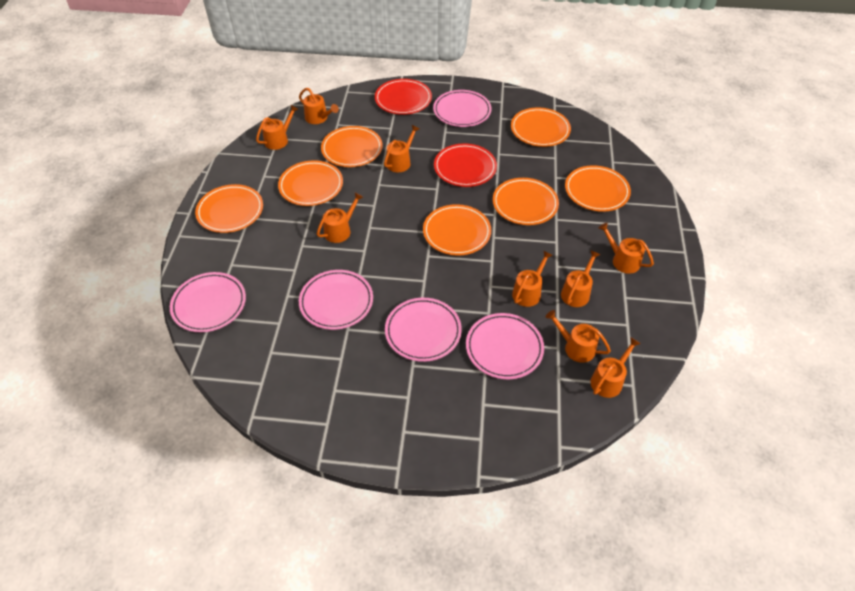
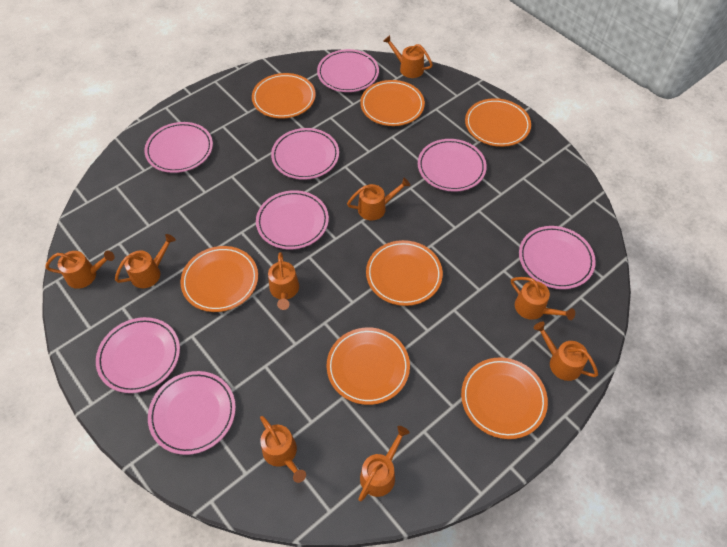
pink plate: 5 -> 8
red plate: 2 -> 0

